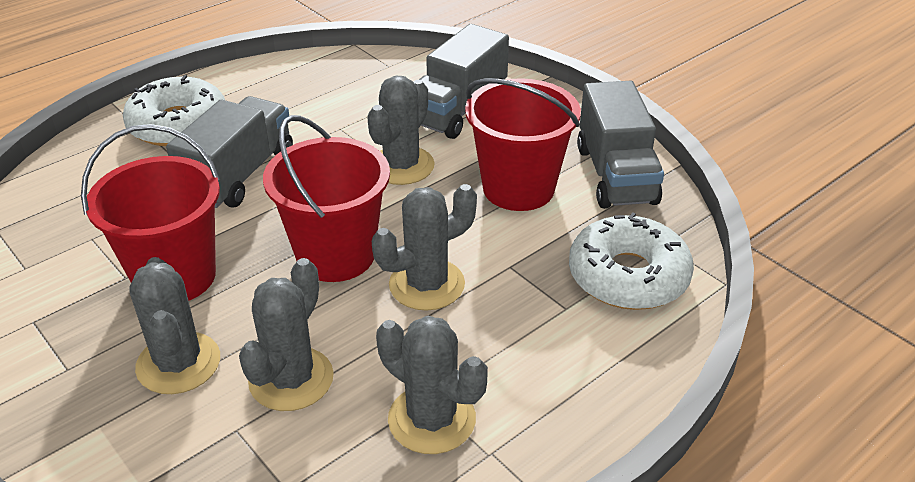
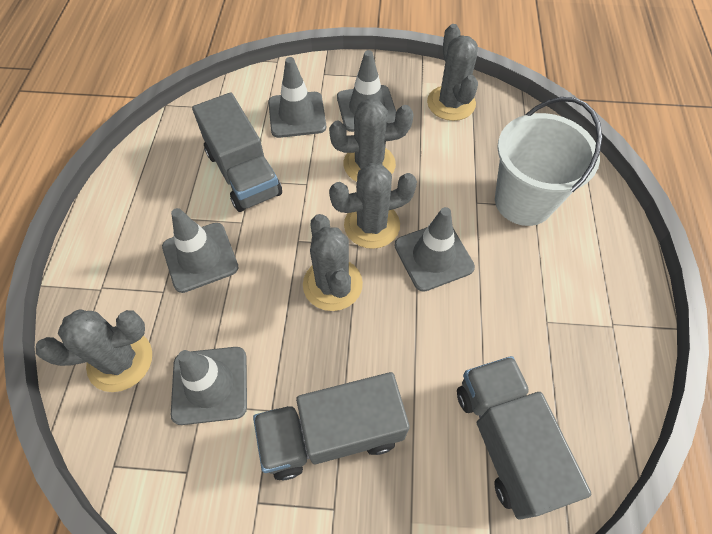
grey traffic cone: 0 -> 5
red bucket: 3 -> 0
white bucket: 0 -> 1
white donut: 2 -> 0

